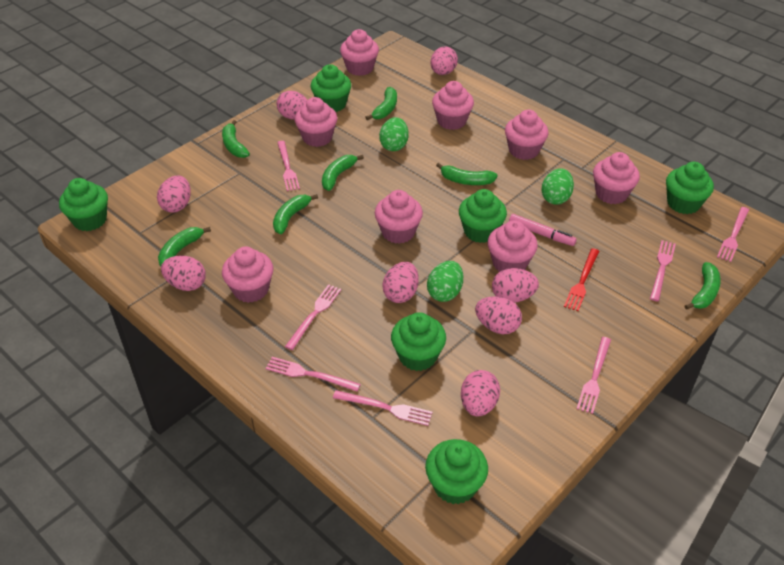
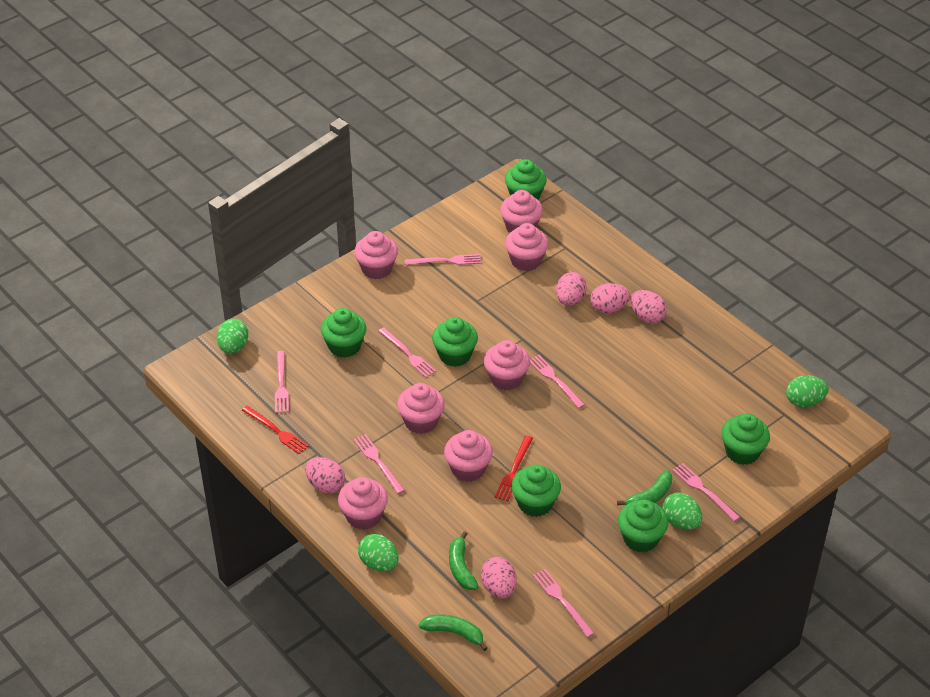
green banana: 7 -> 3
green egg: 3 -> 4
pink cupcake: 8 -> 7
pink egg: 8 -> 5
pink marker: 1 -> 0
red fork: 1 -> 2

